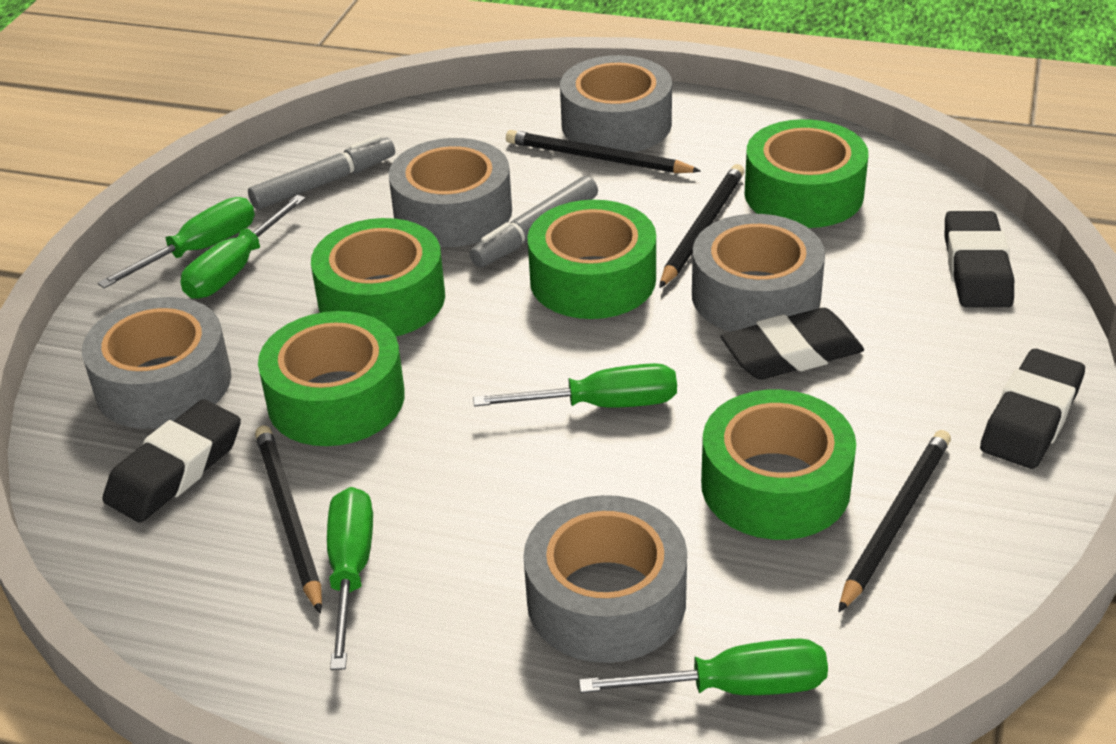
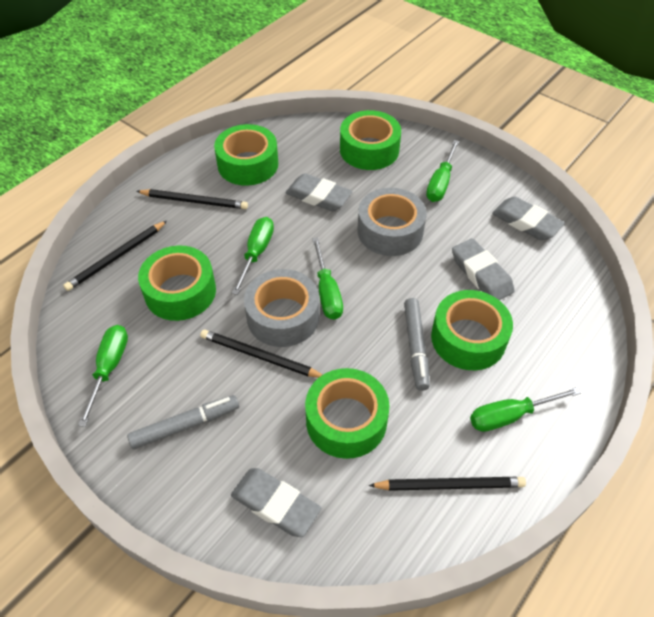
black eraser: 4 -> 0
grey eraser: 0 -> 4
grey tape: 5 -> 2

